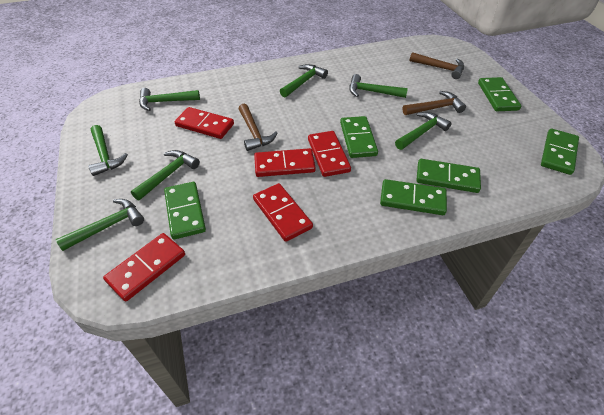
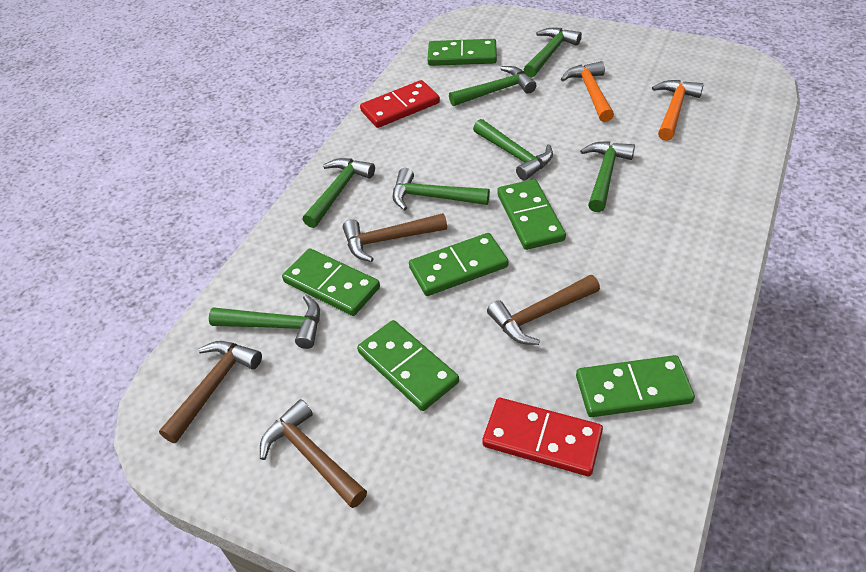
brown hammer: 3 -> 4
orange hammer: 0 -> 2
red domino: 5 -> 2

